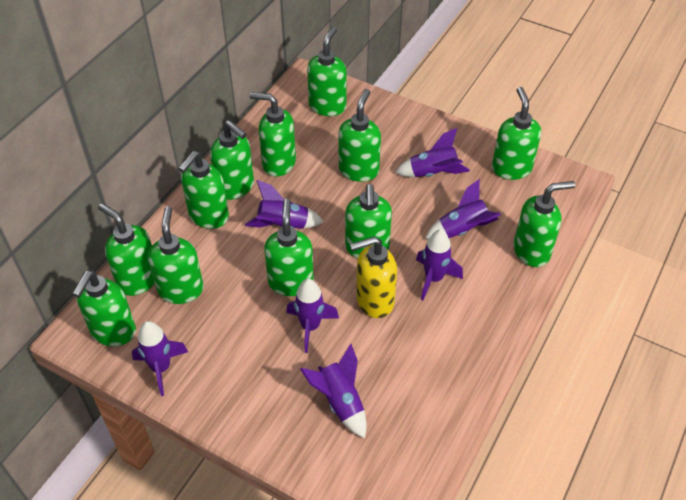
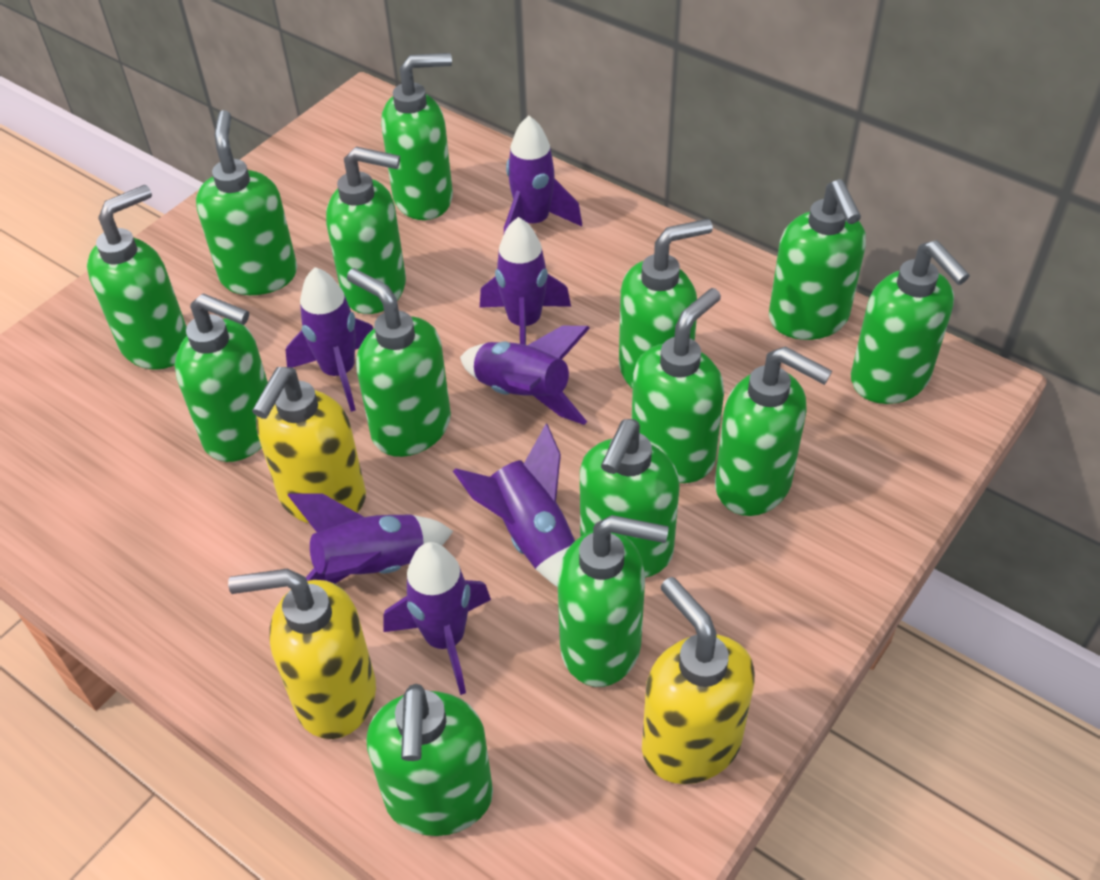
green soap dispenser: 12 -> 14
yellow soap dispenser: 1 -> 3

